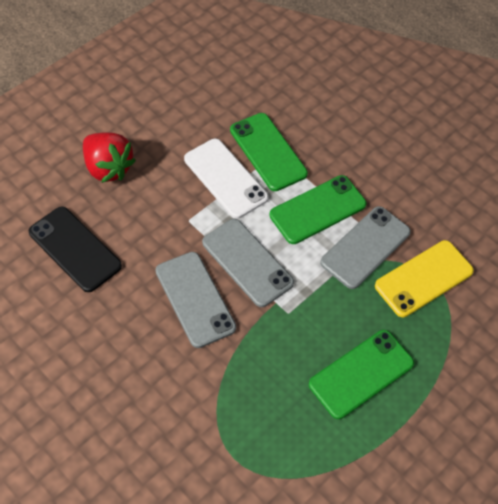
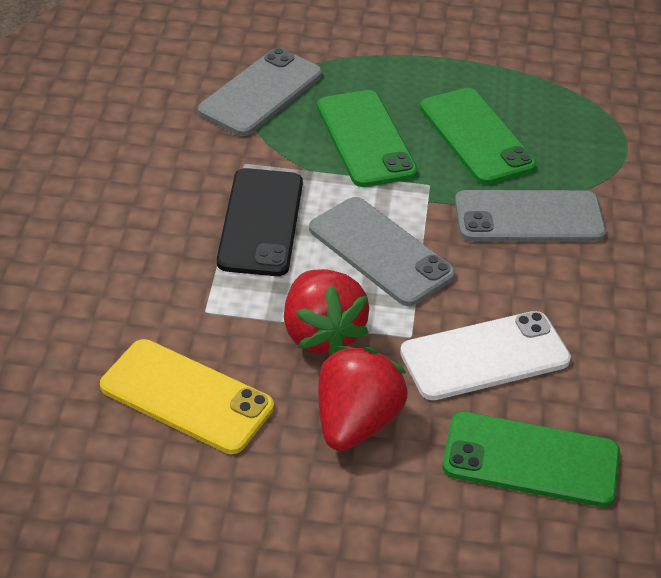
red strawberry: 1 -> 2

